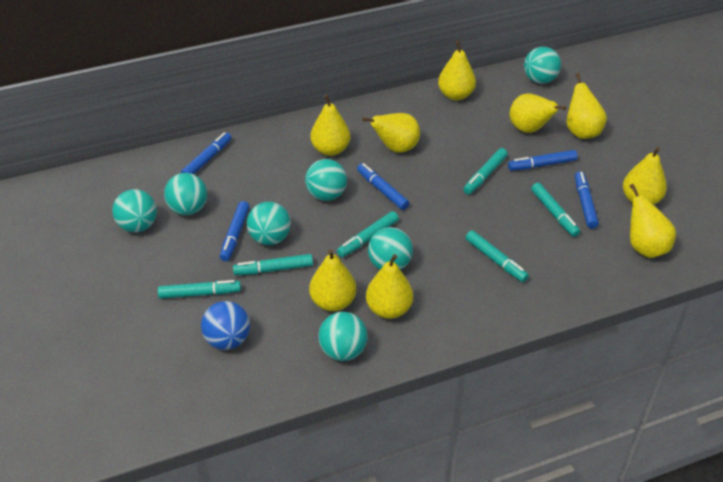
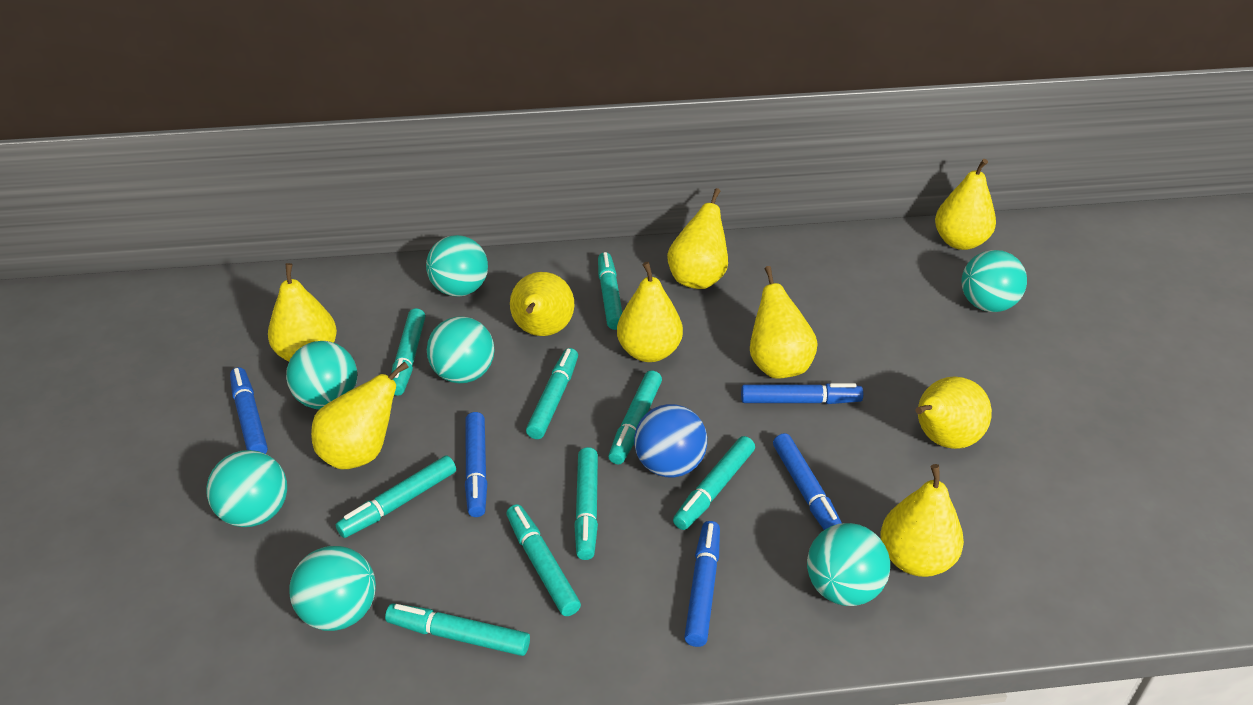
turquoise marker: 6 -> 9

